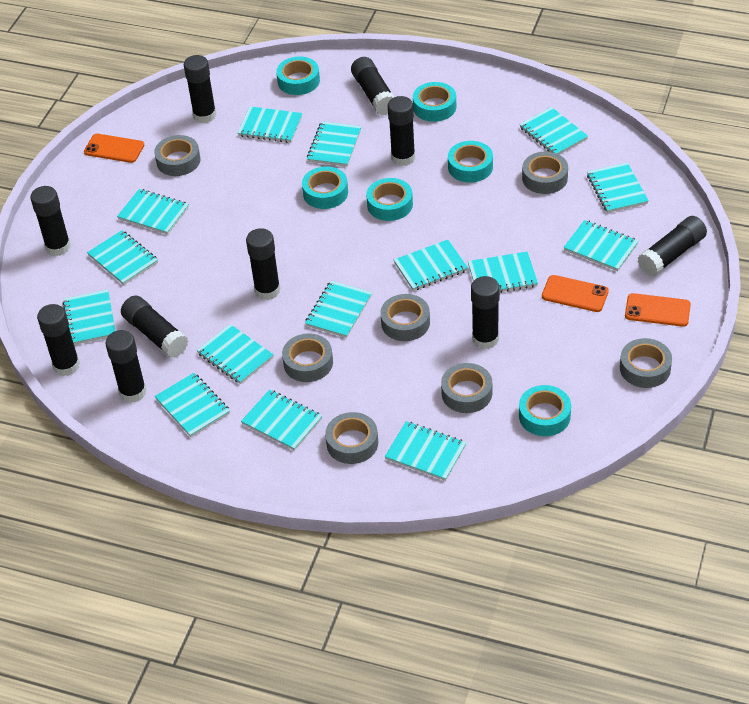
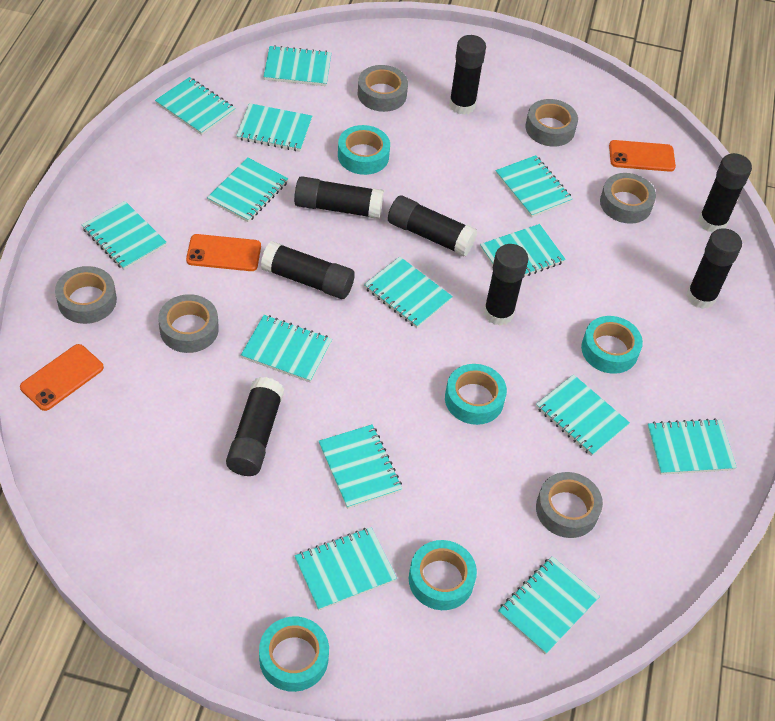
black glue stick: 10 -> 8
grey tape: 7 -> 6
turquoise notebook: 15 -> 14
turquoise tape: 6 -> 5

